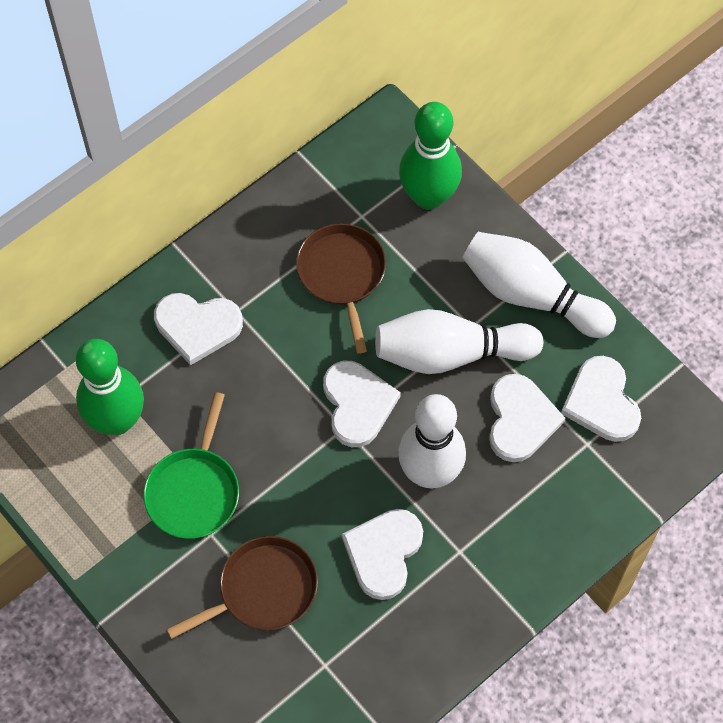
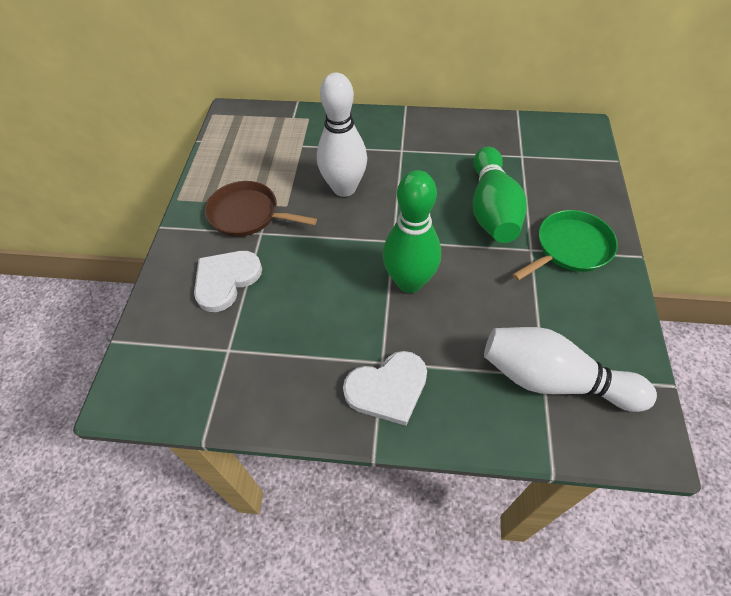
brown pan: 2 -> 1
white bowling pin: 3 -> 2
white heart: 5 -> 2

